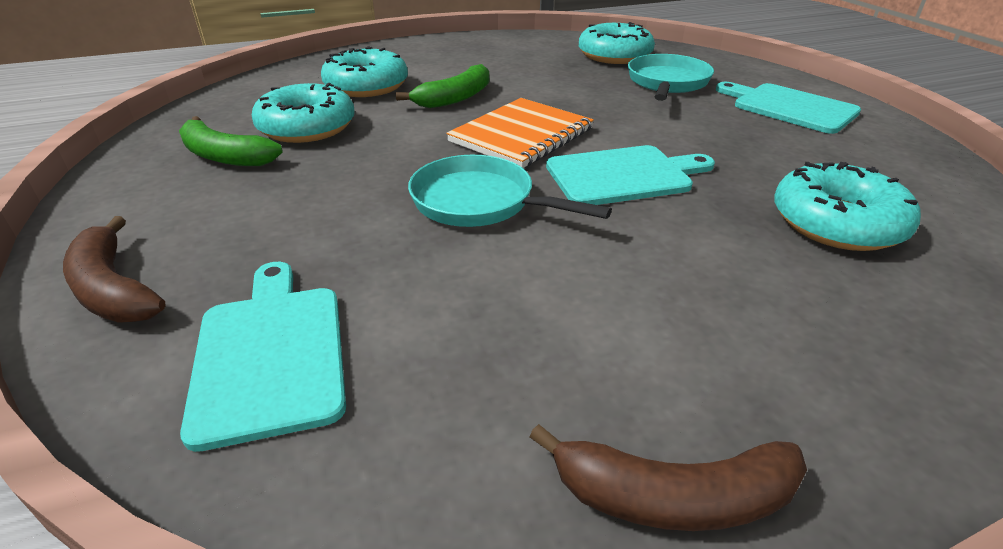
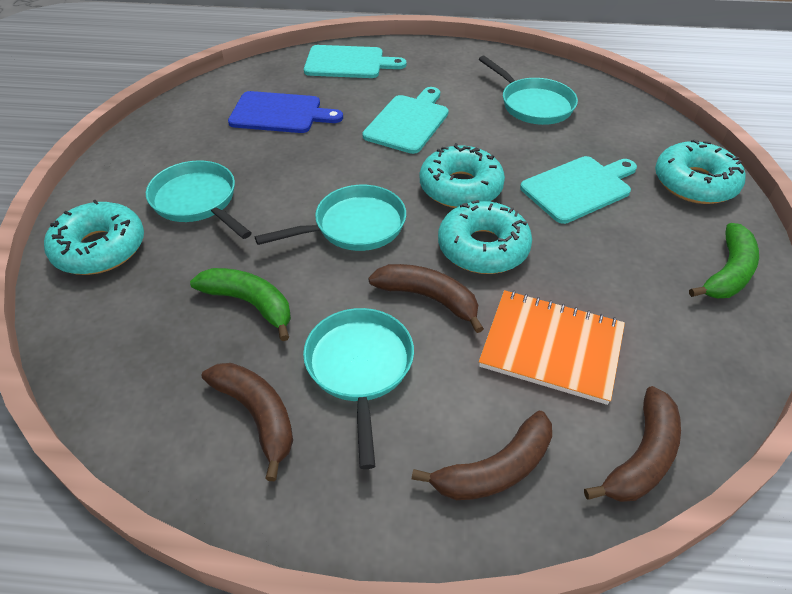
blue cutting board: 0 -> 1
brown banana: 2 -> 4
turquoise pan: 2 -> 4

